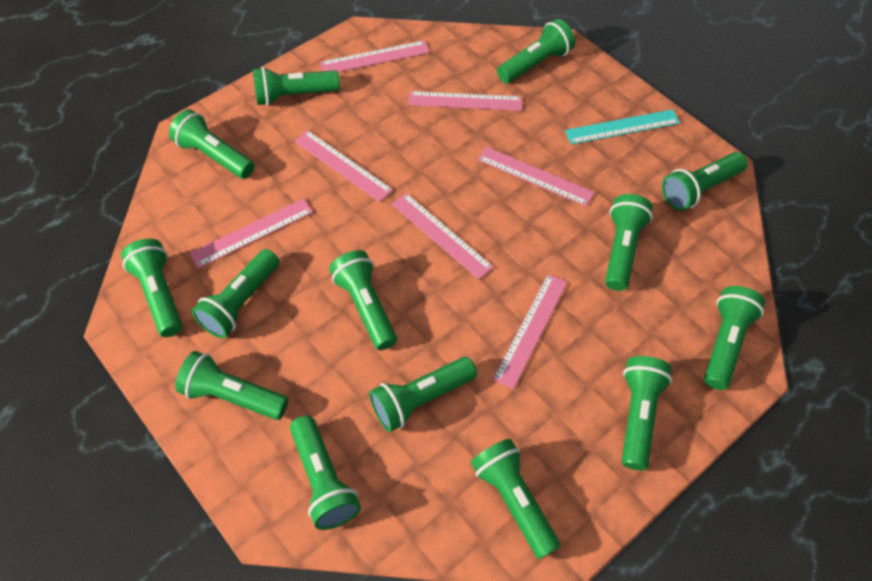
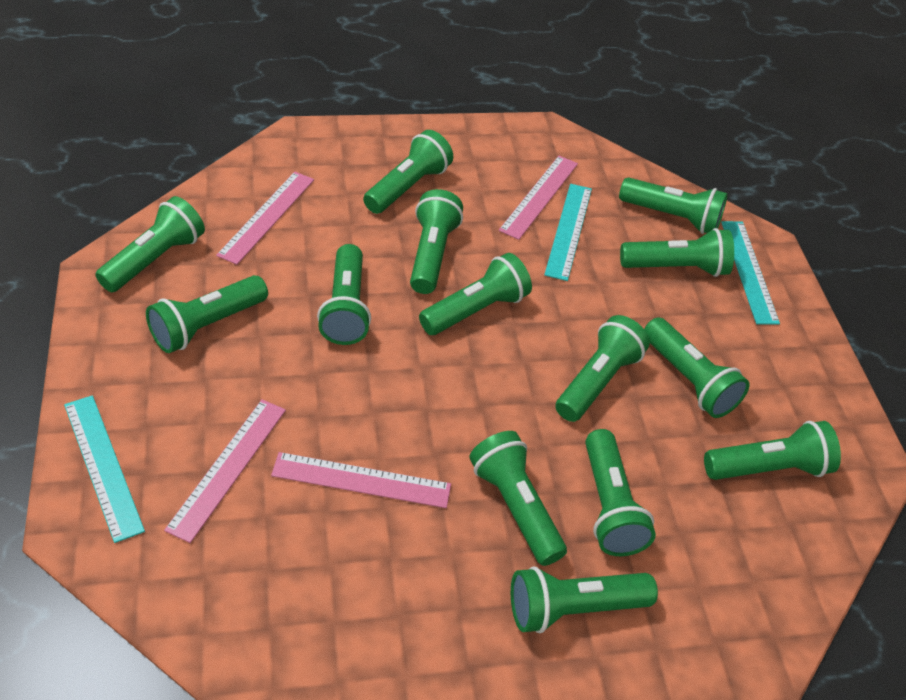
pink ruler: 7 -> 4
turquoise ruler: 1 -> 3

